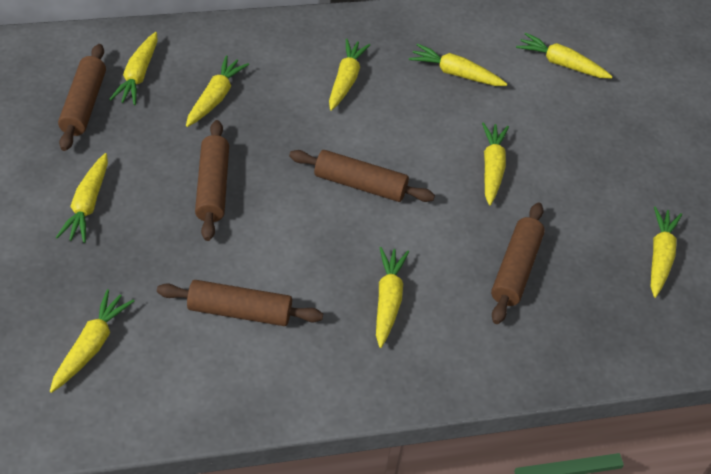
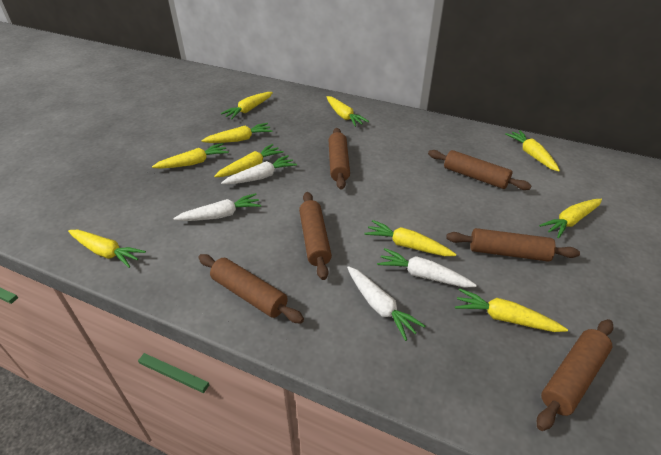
brown rolling pin: 5 -> 6
white carrot: 0 -> 4

